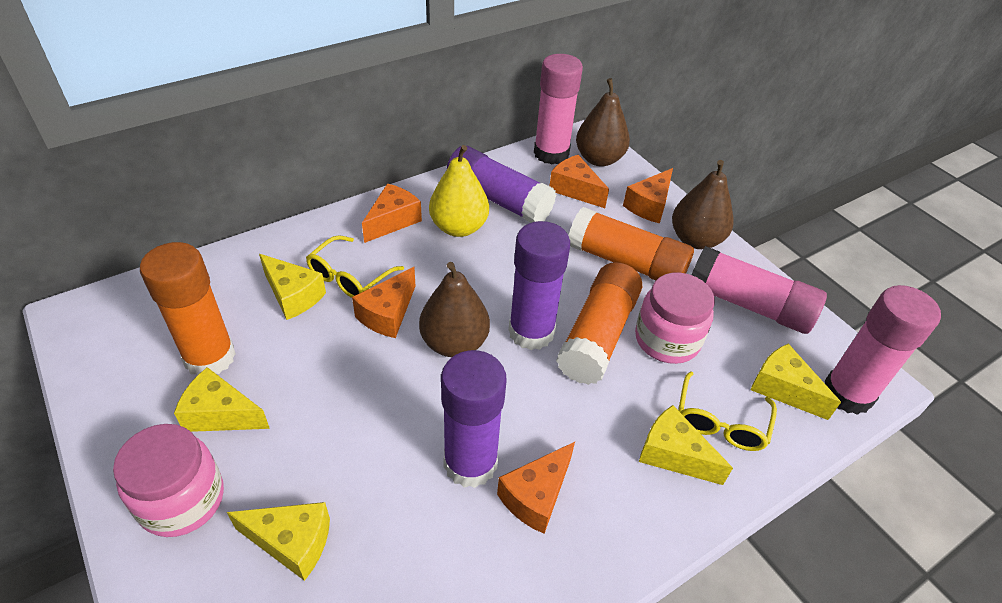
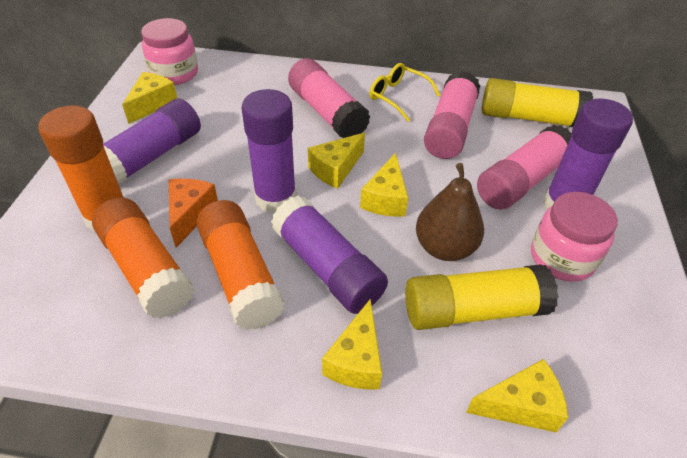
brown pear: 3 -> 1
orange cheese: 5 -> 1
purple glue stick: 3 -> 4
yellow glasses: 2 -> 1
yellow glue stick: 0 -> 2
yellow pear: 1 -> 0

